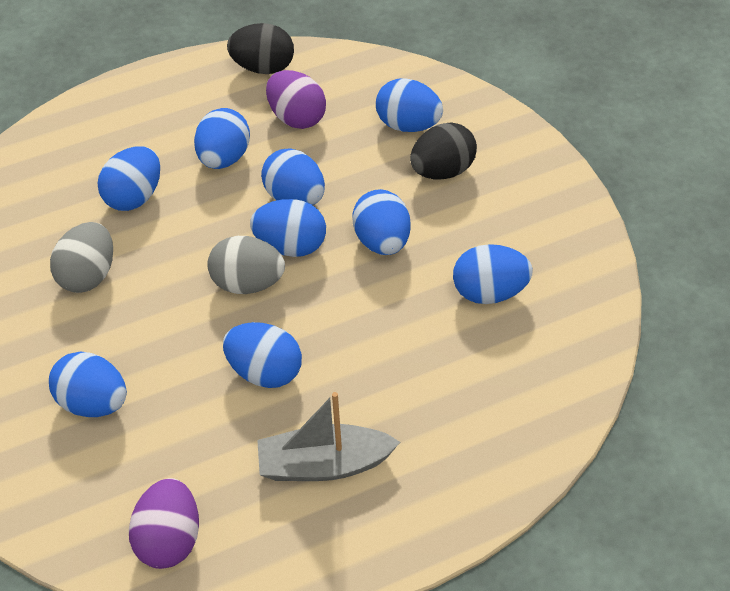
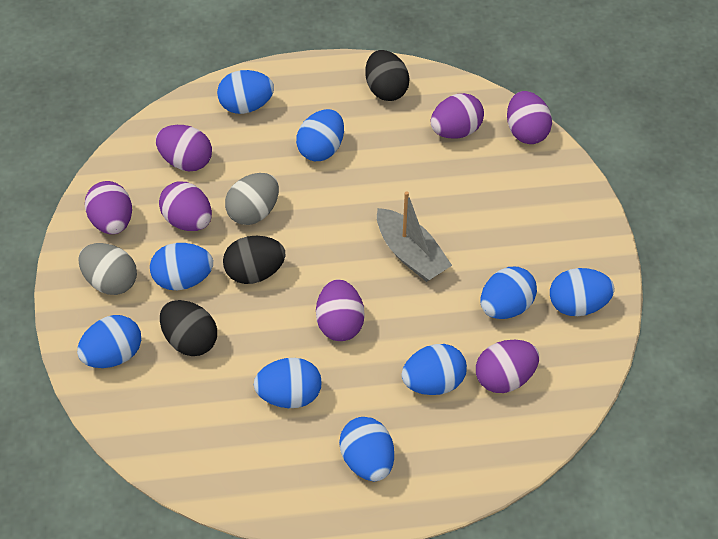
black egg: 2 -> 3
purple egg: 2 -> 7

